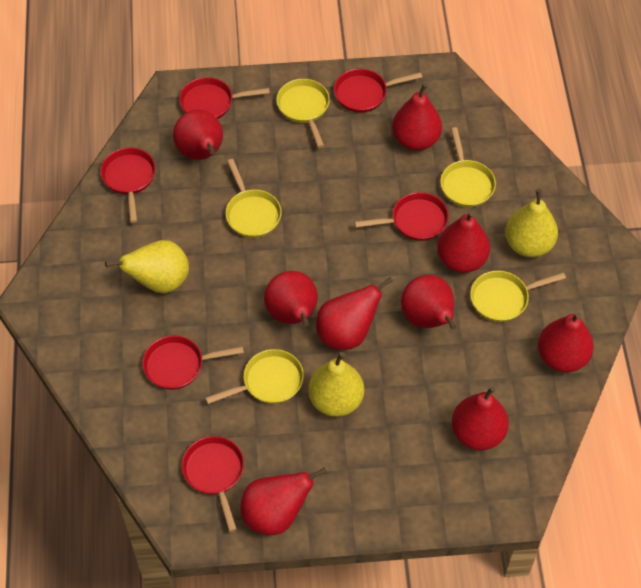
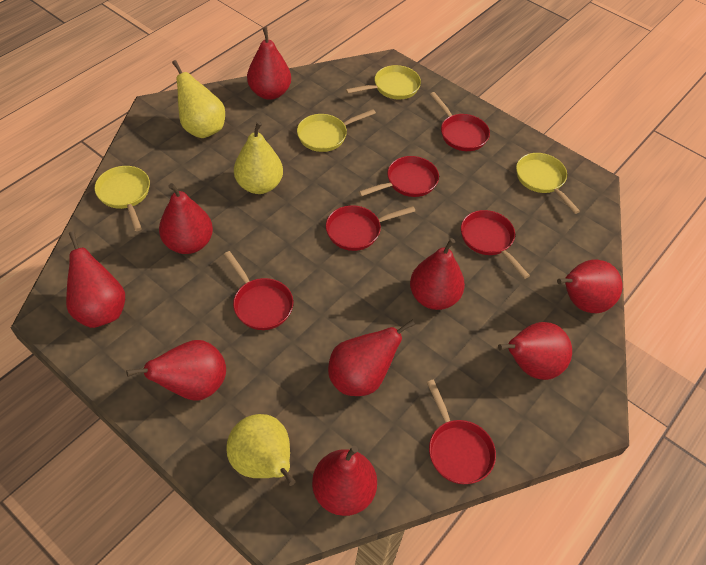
yellow pan: 5 -> 4

